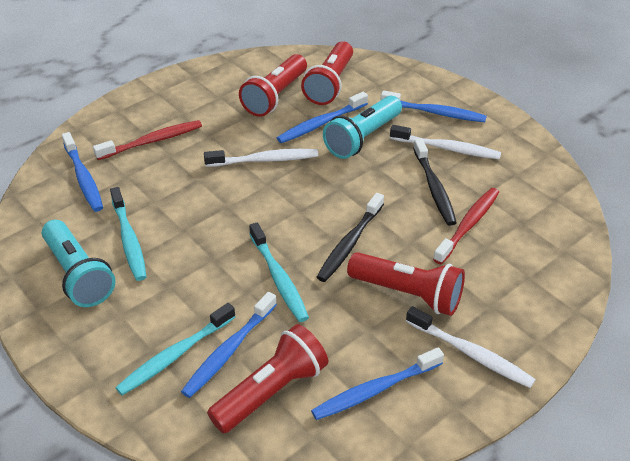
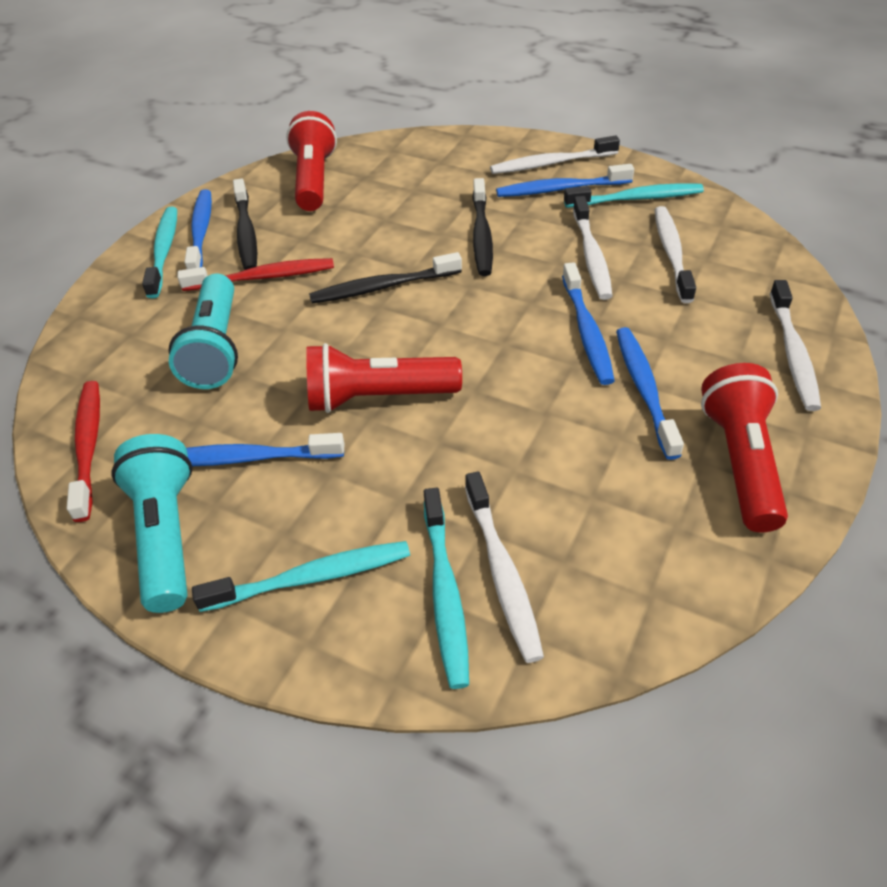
black toothbrush: 2 -> 3
red flashlight: 4 -> 3
turquoise toothbrush: 3 -> 4
white toothbrush: 3 -> 5

